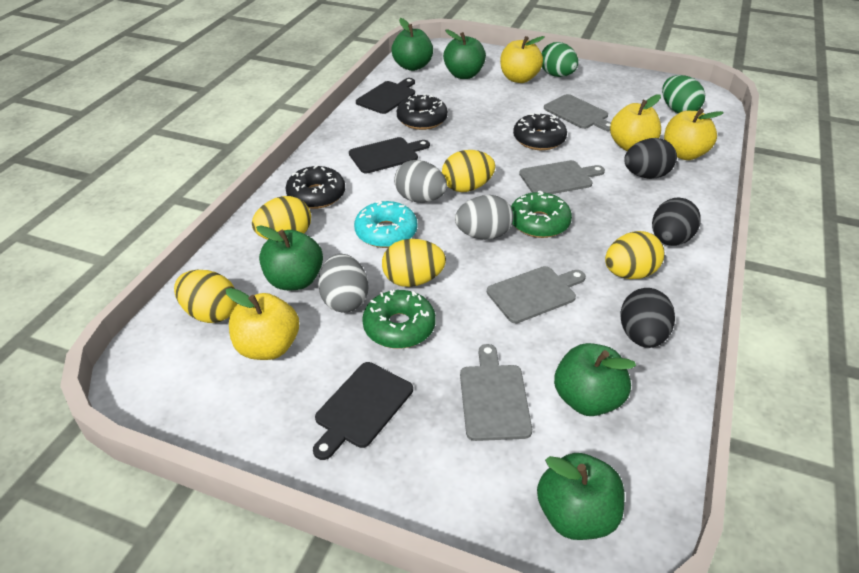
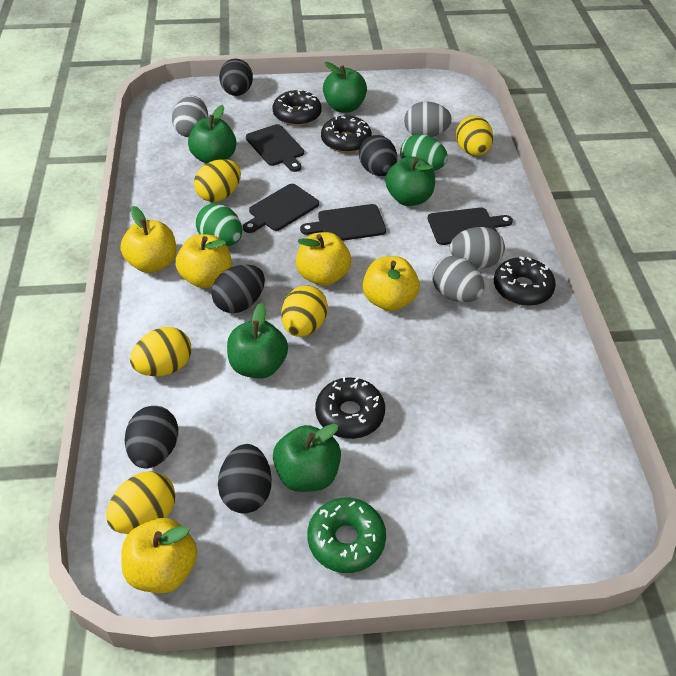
black cutting board: 3 -> 4
black donut: 3 -> 4
black egg: 3 -> 5
green donut: 2 -> 1
grey cutting board: 4 -> 0
grey egg: 3 -> 4
turquoise donut: 1 -> 0
yellow apple: 4 -> 5

